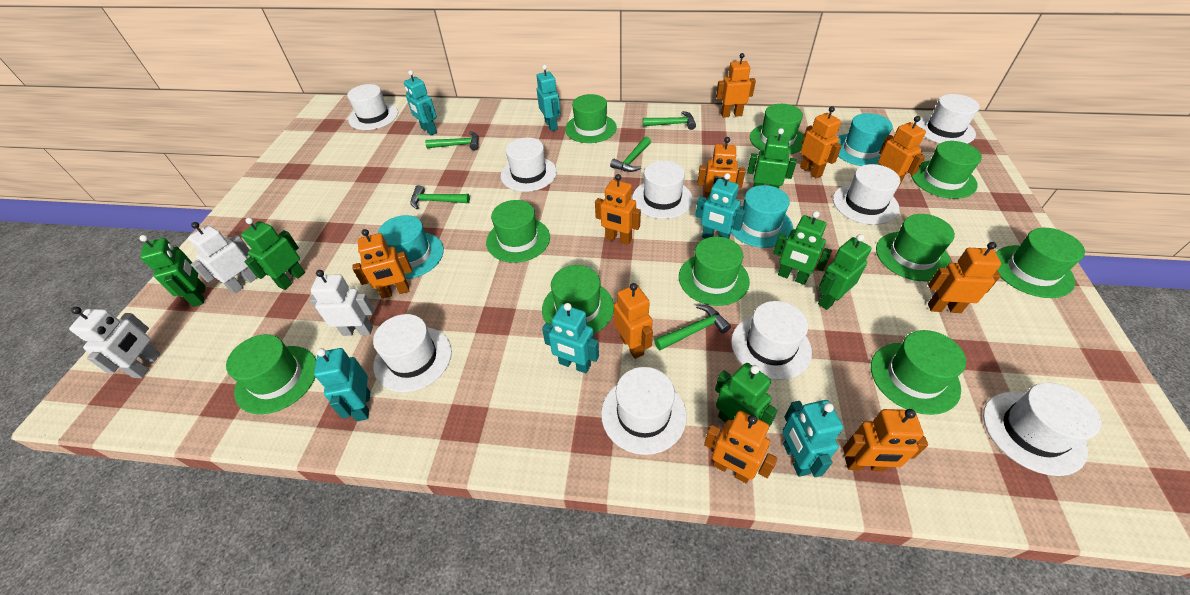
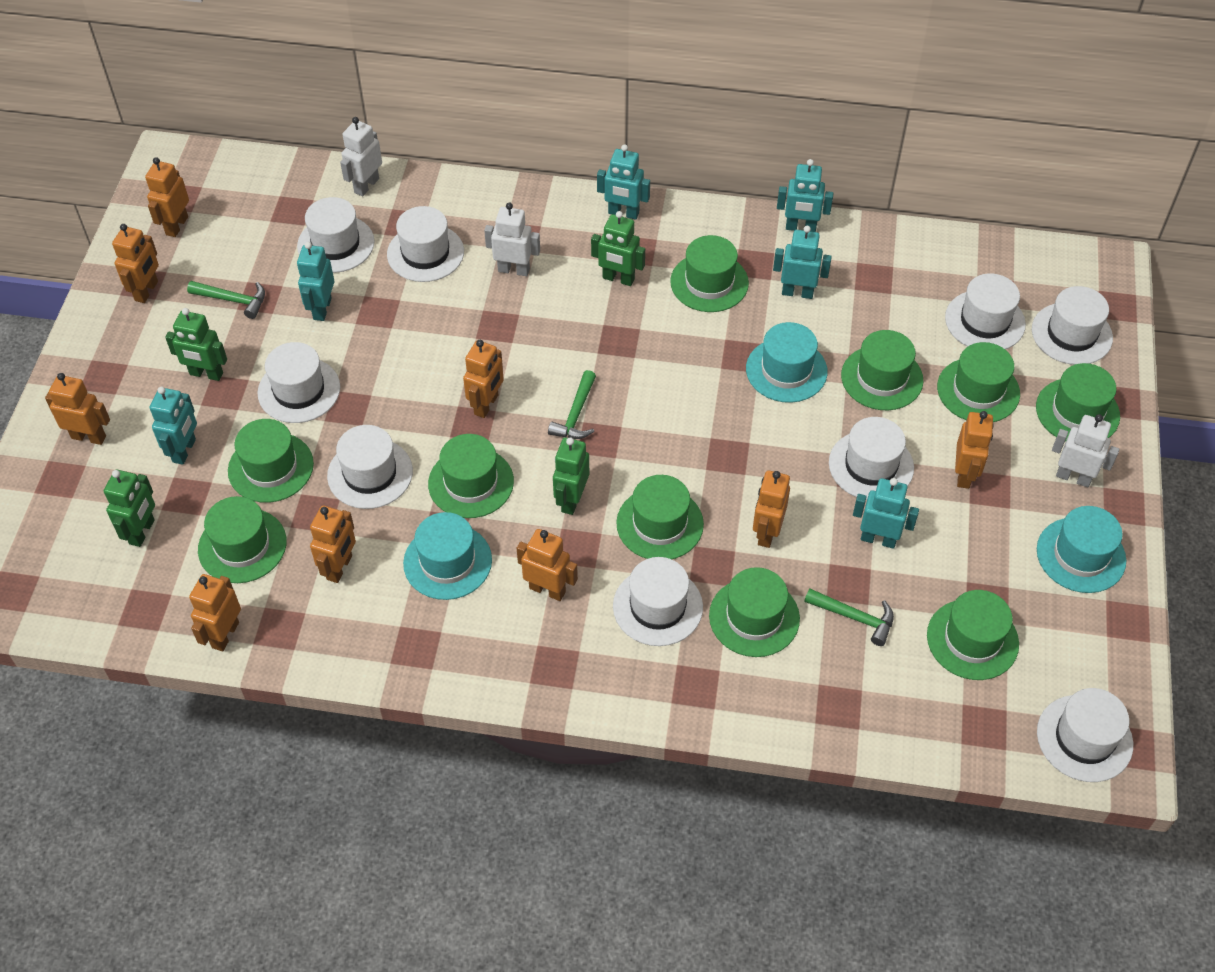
green hammer: 5 -> 3
green robot: 6 -> 4
orange robot: 10 -> 9

